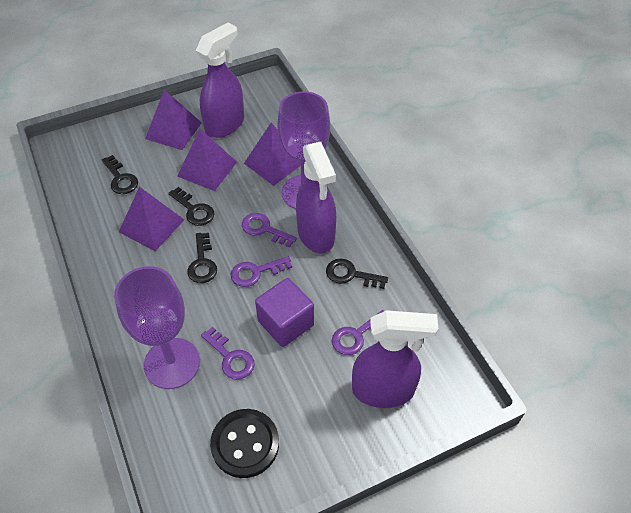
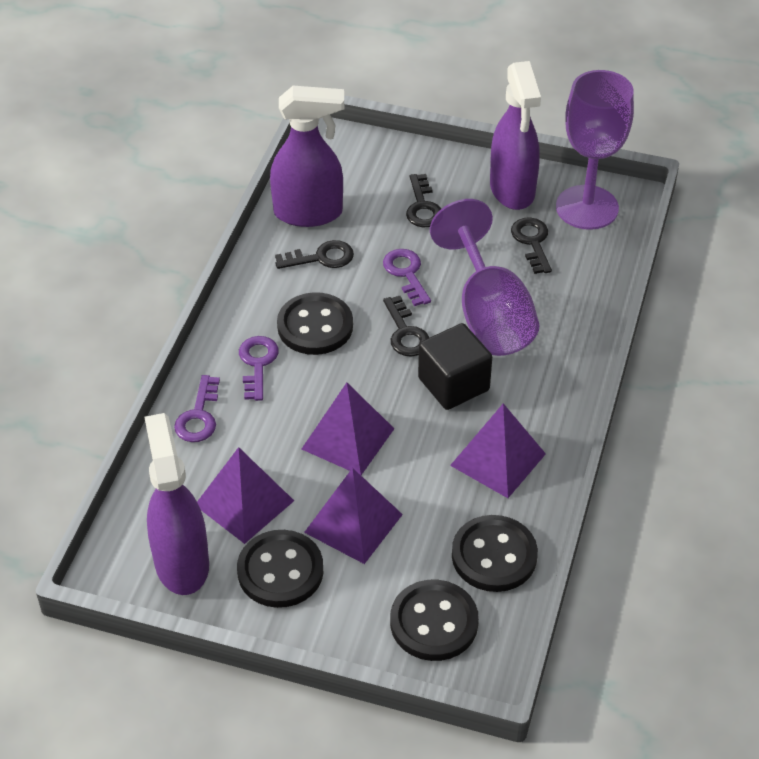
black button: 1 -> 4
black cube: 0 -> 1
purple cube: 1 -> 0
purple key: 4 -> 3

